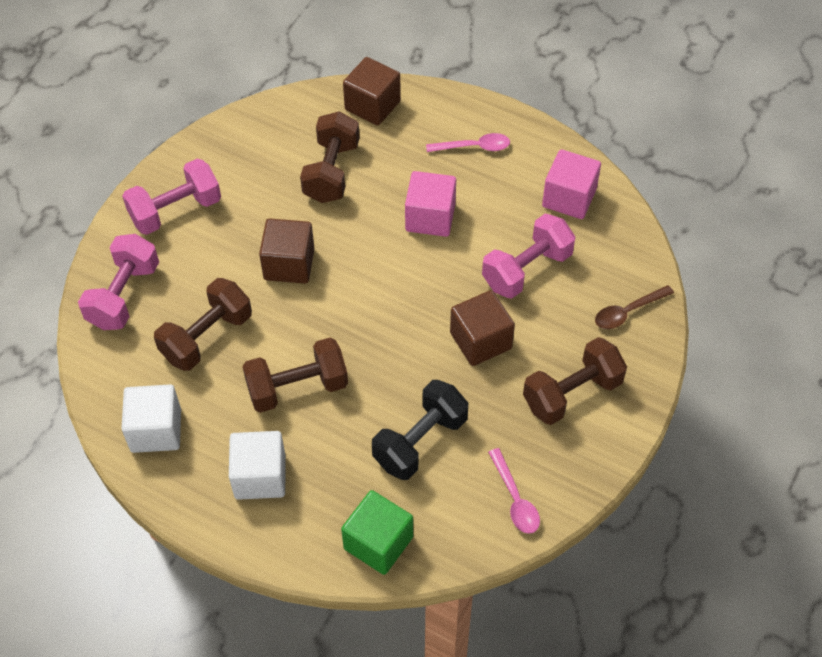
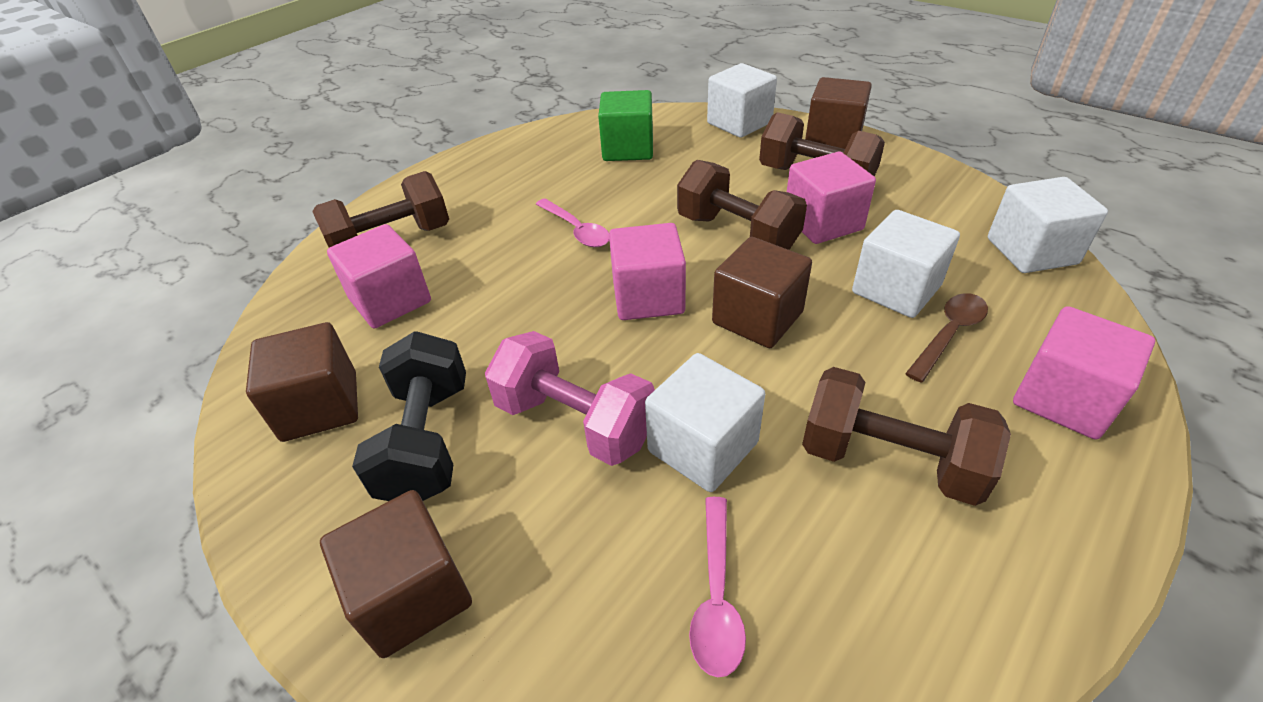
brown cube: 3 -> 4
pink cube: 2 -> 4
pink dumbbell: 3 -> 1
white cube: 2 -> 4

